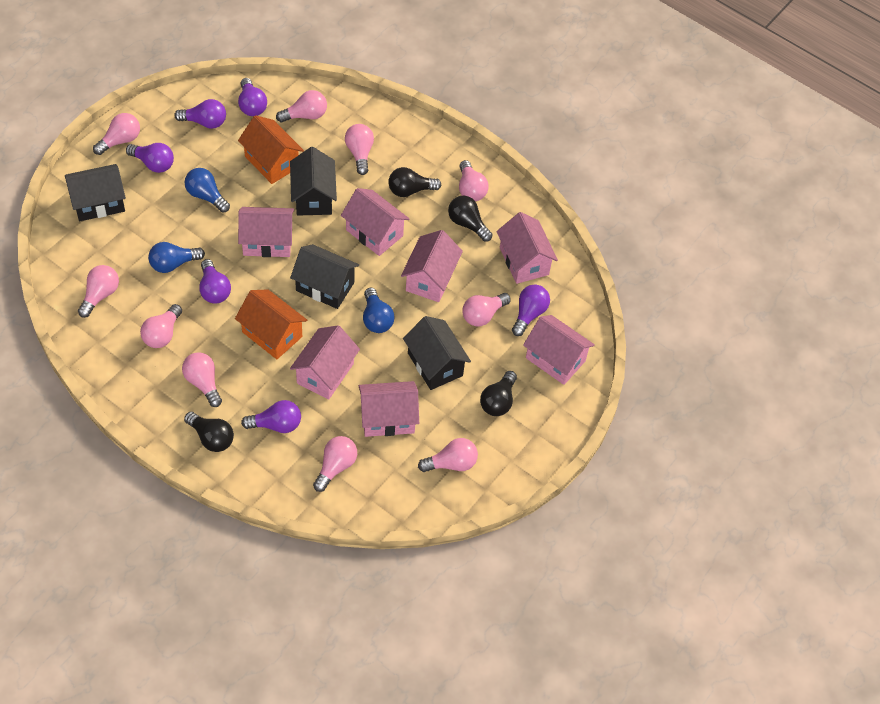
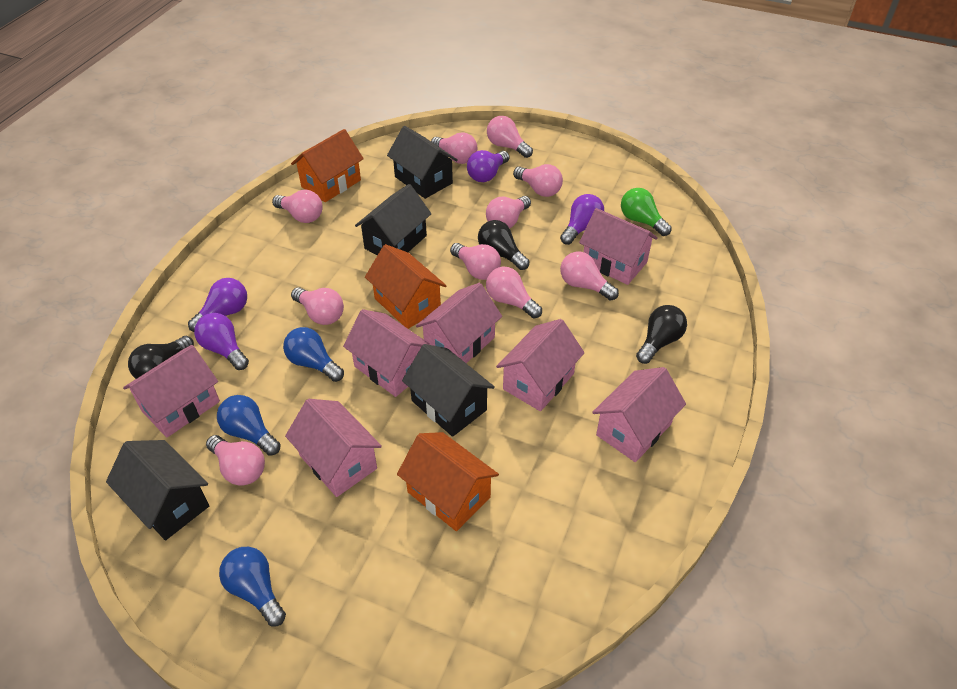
black light bulb: 4 -> 3
green light bulb: 0 -> 1
orange house: 2 -> 3
purple light bulb: 6 -> 4

